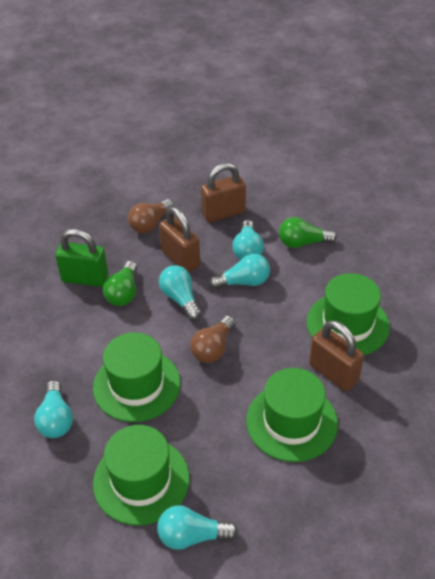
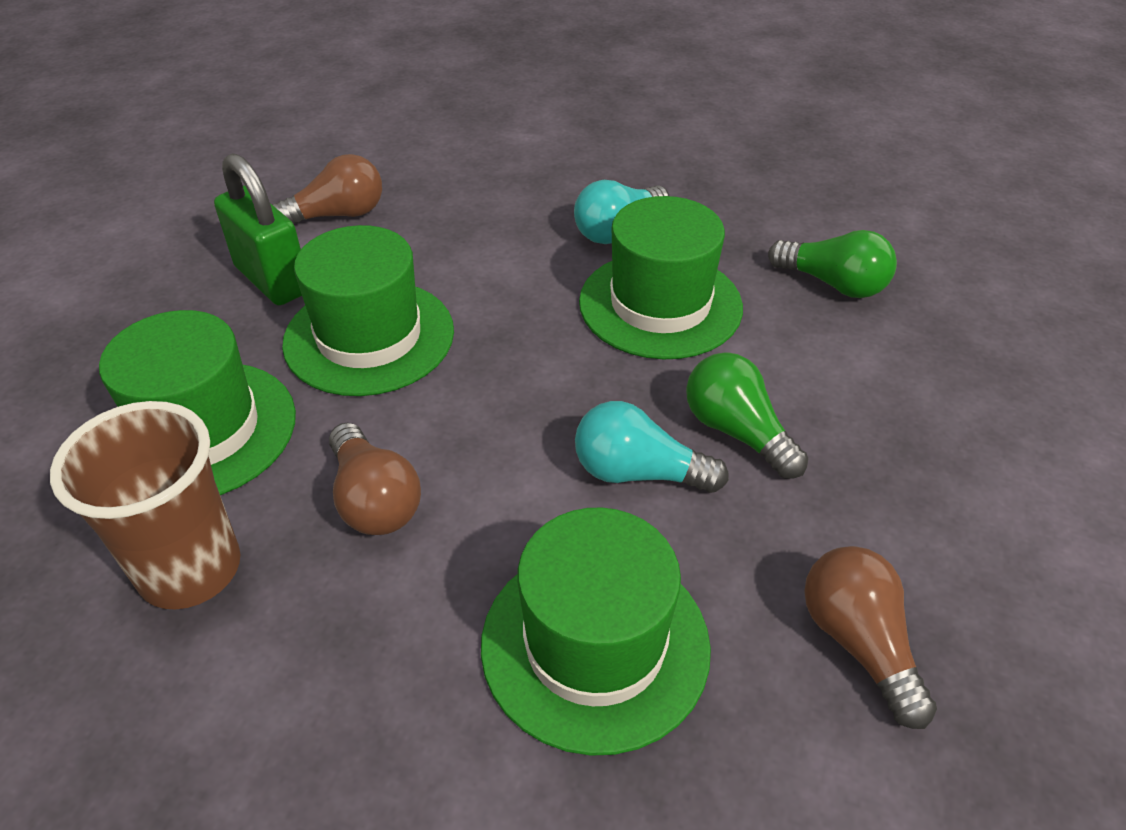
brown cup: 0 -> 1
brown light bulb: 2 -> 3
brown padlock: 3 -> 0
turquoise light bulb: 5 -> 2

